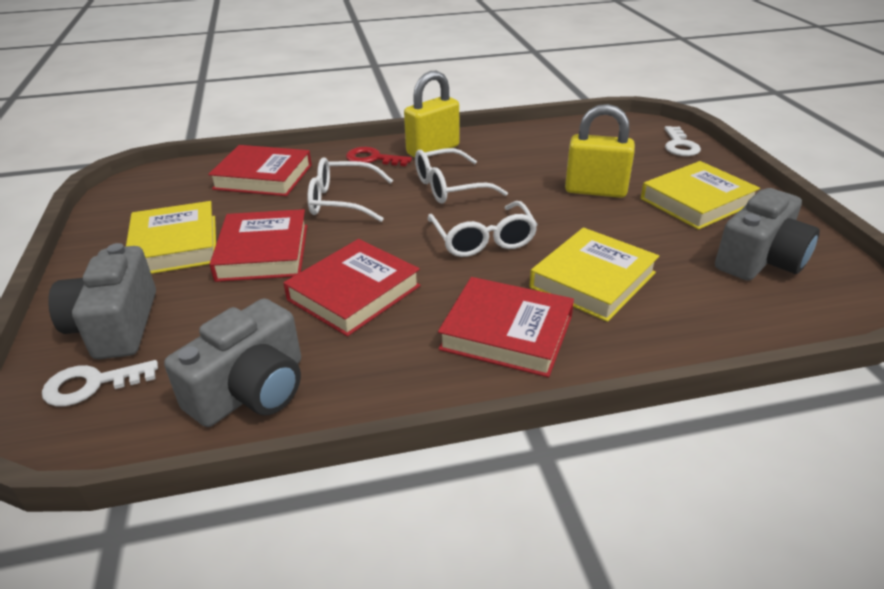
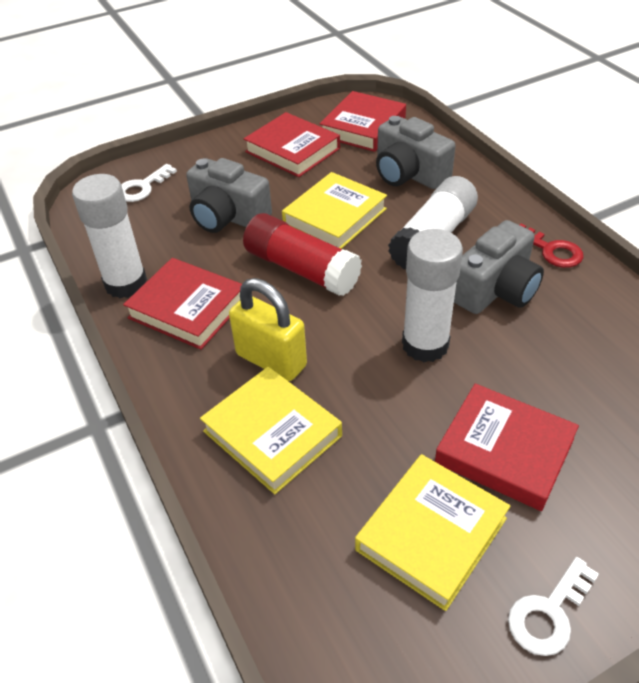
red glue stick: 0 -> 1
white glasses: 3 -> 0
white glue stick: 0 -> 3
yellow padlock: 2 -> 1

